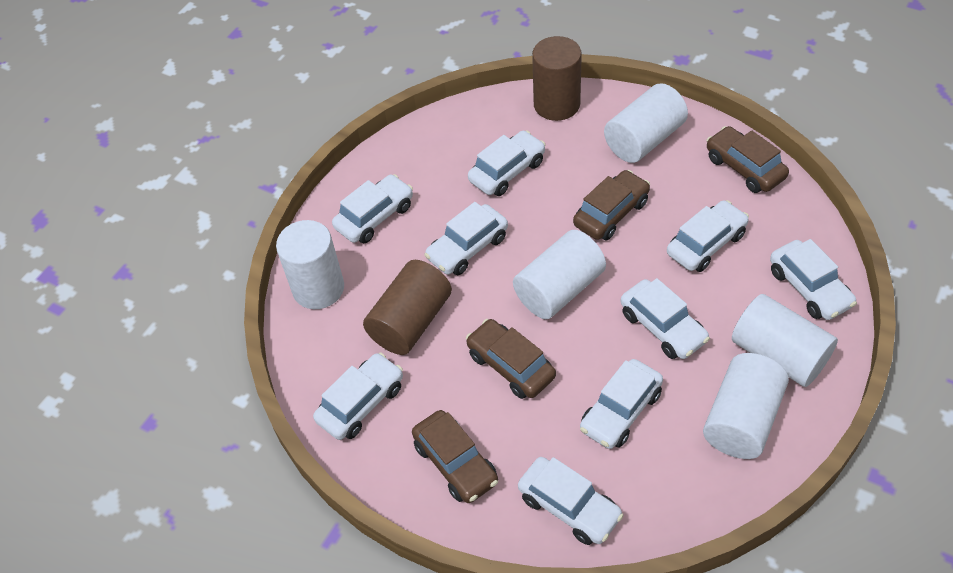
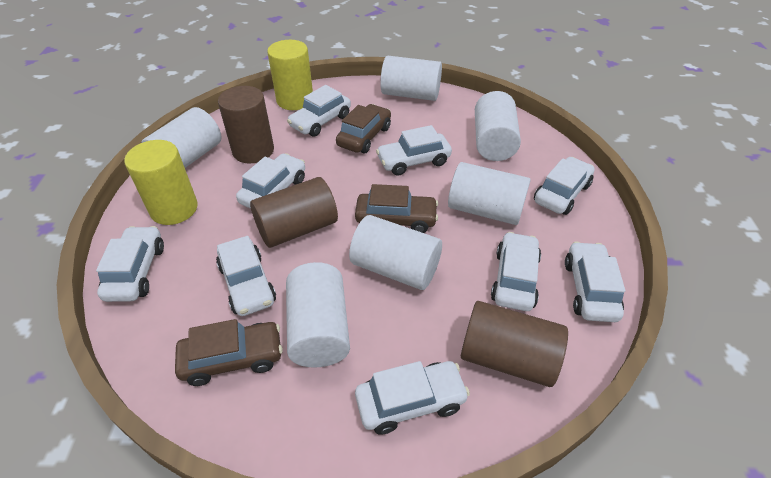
brown car: 4 -> 3
brown cylinder: 2 -> 3
white cylinder: 5 -> 6
yellow cylinder: 0 -> 2

